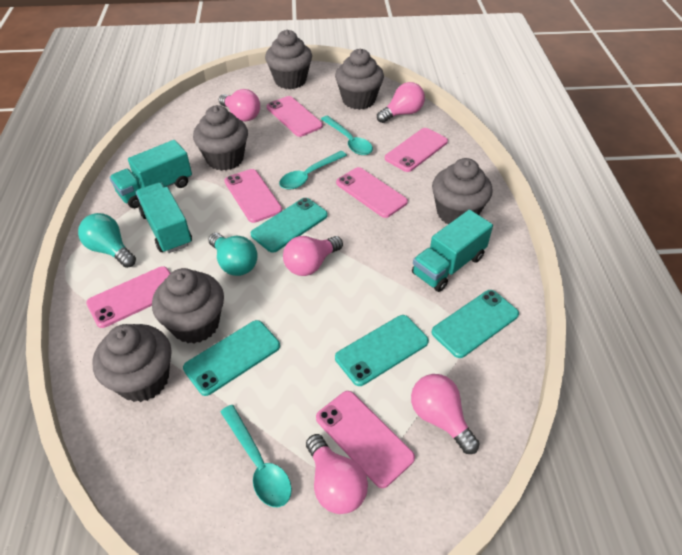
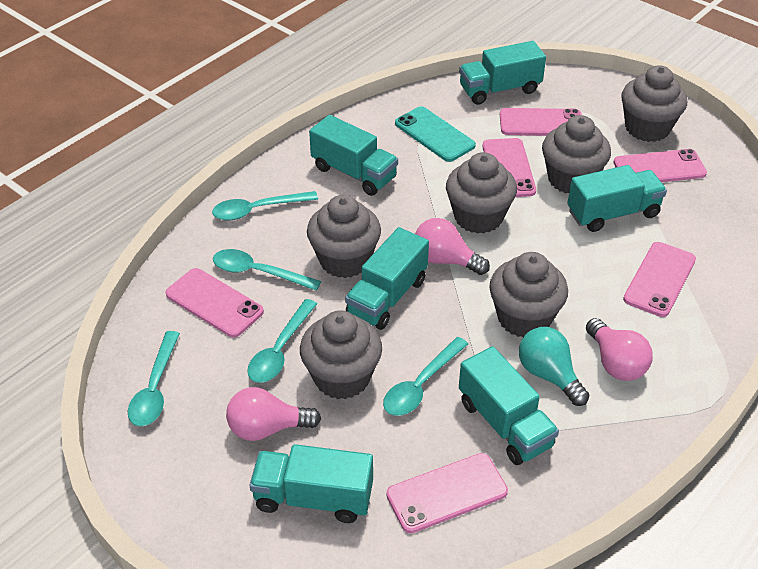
pink light bulb: 5 -> 3
turquoise light bulb: 2 -> 1
turquoise phone: 4 -> 1
turquoise spoon: 3 -> 5
turquoise truck: 3 -> 6

